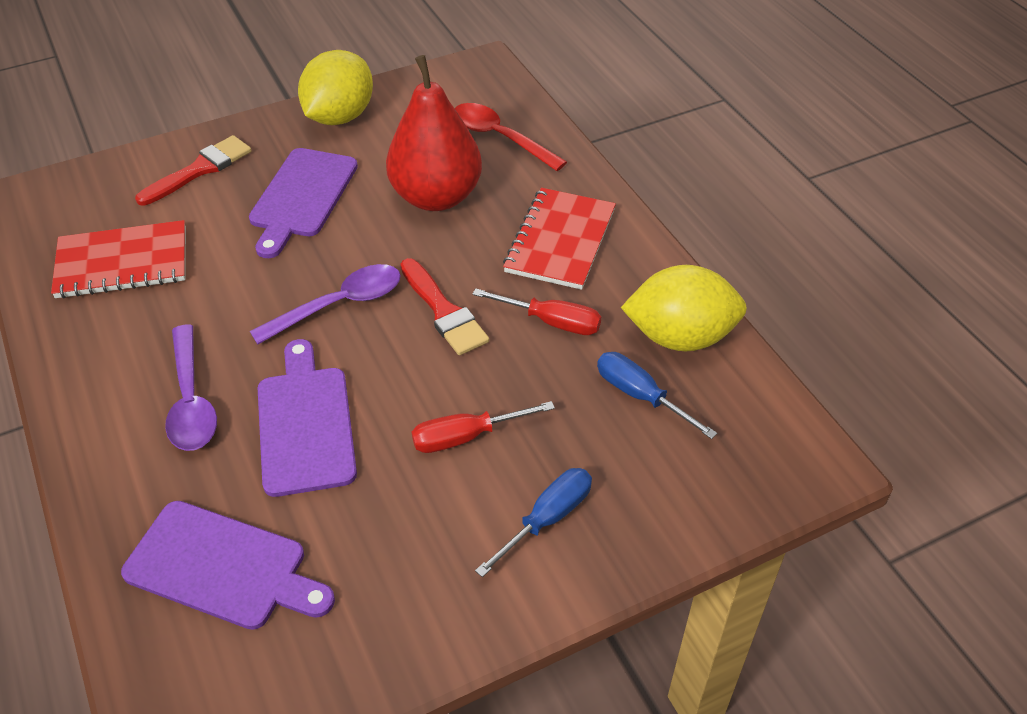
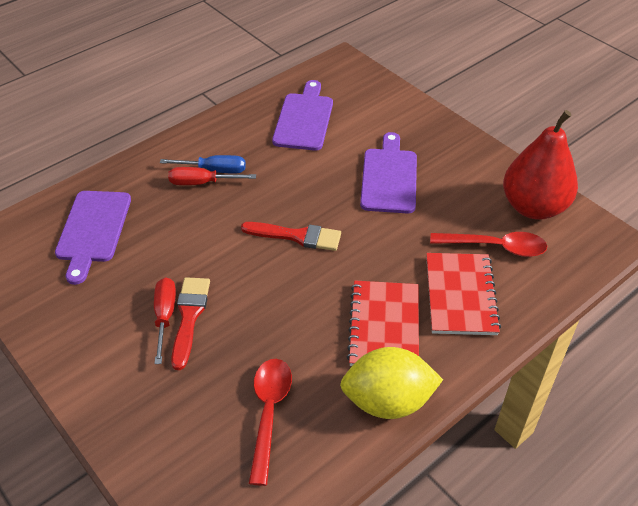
blue screwdriver: 2 -> 1
purple spoon: 2 -> 0
red spoon: 1 -> 2
yellow lemon: 2 -> 1

